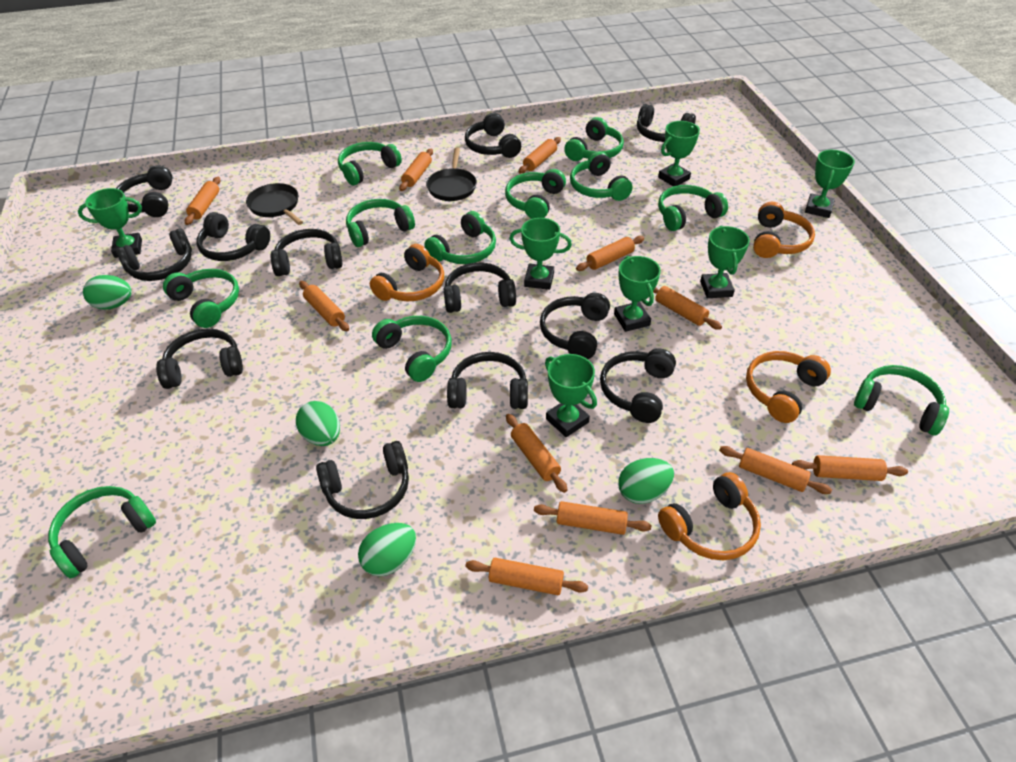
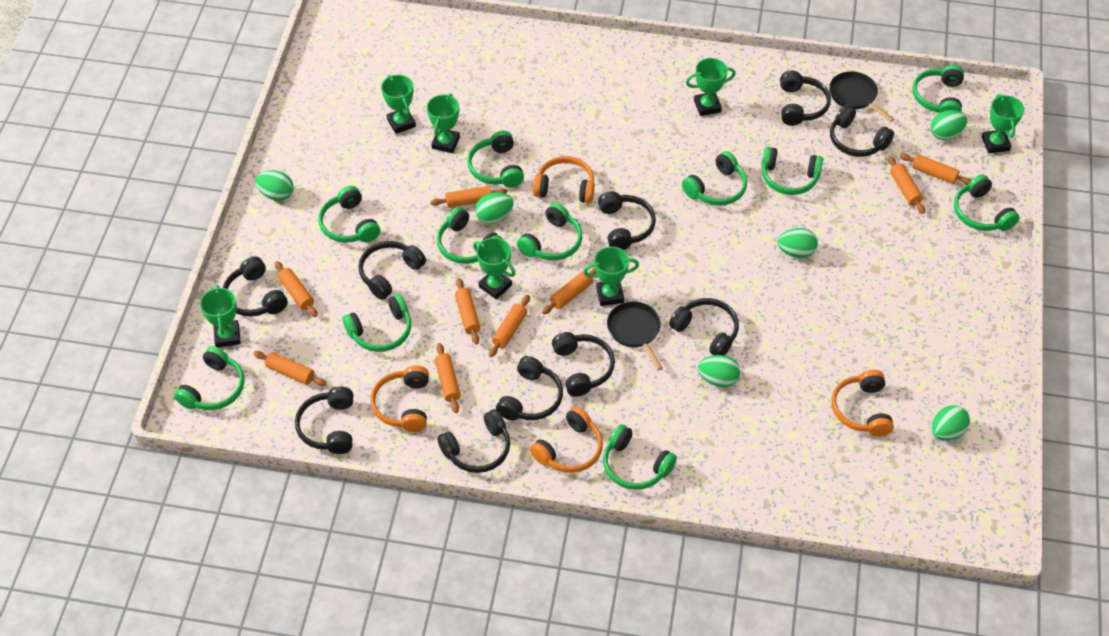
black headphones: 12 -> 10
green egg: 4 -> 6
orange rolling pin: 11 -> 9

